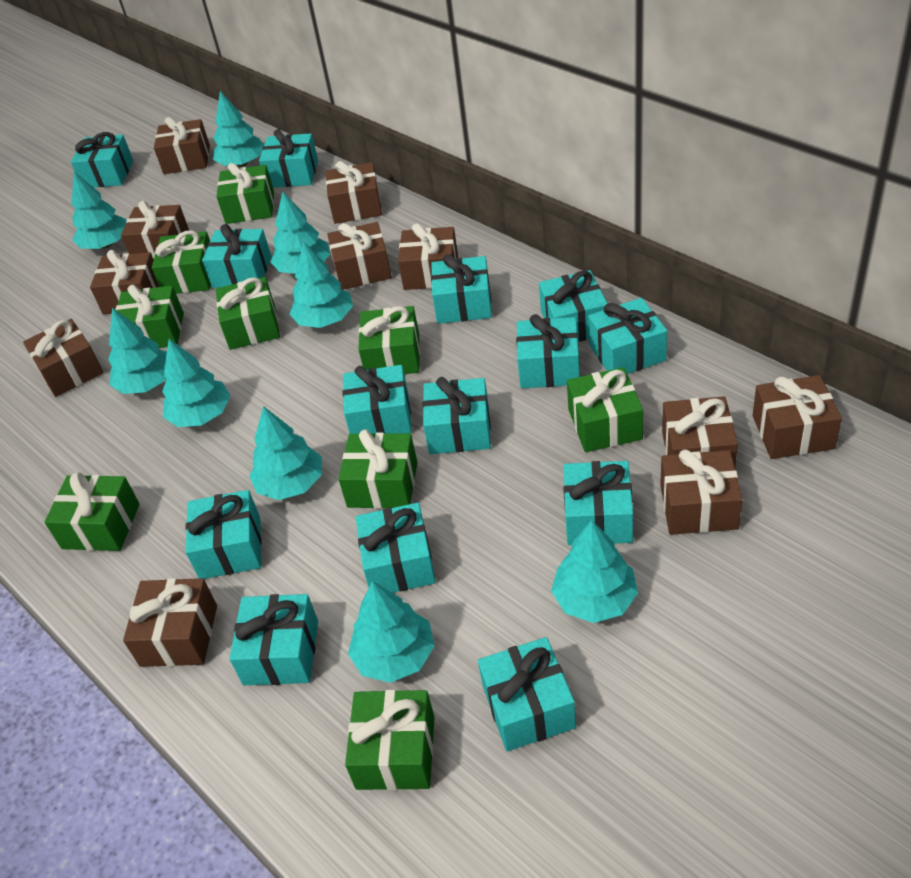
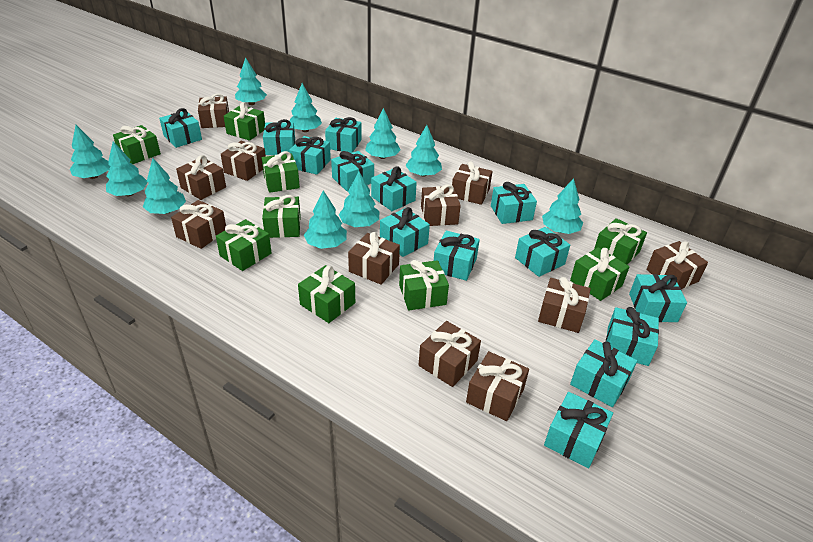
turquoise tree: 9 -> 10

